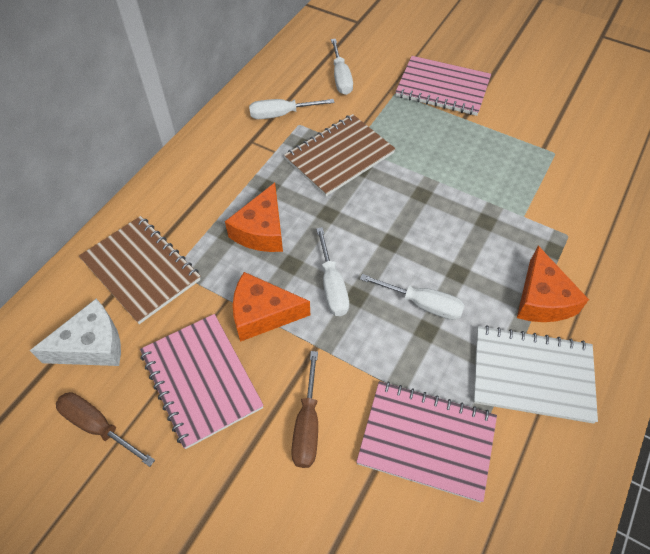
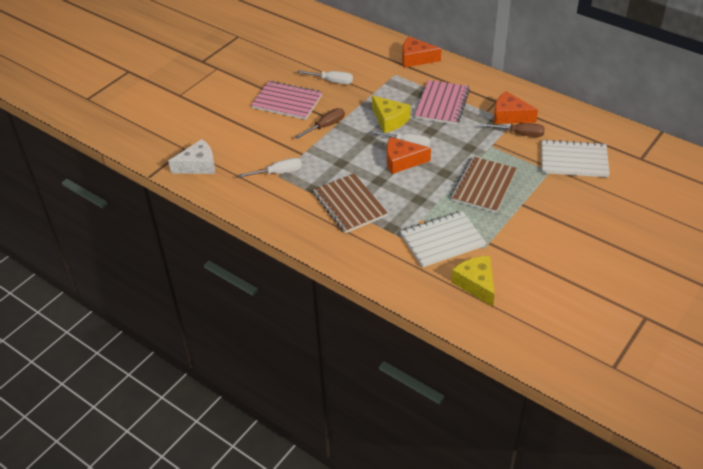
pink notebook: 3 -> 2
white notebook: 1 -> 2
white screwdriver: 4 -> 3
yellow cheese: 0 -> 2

